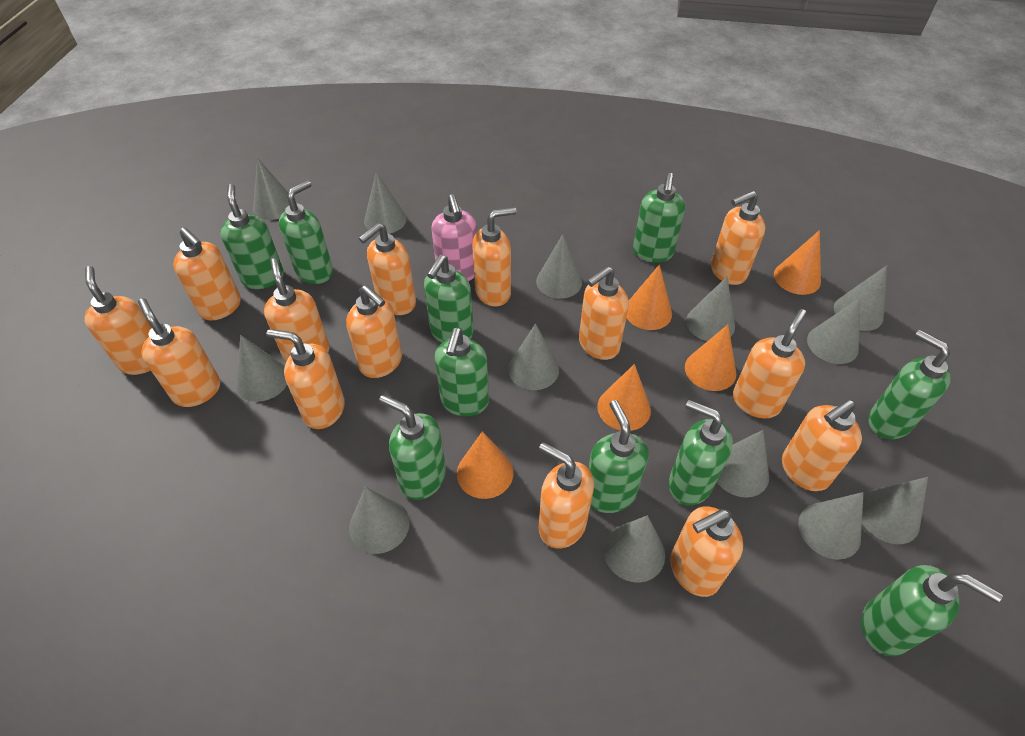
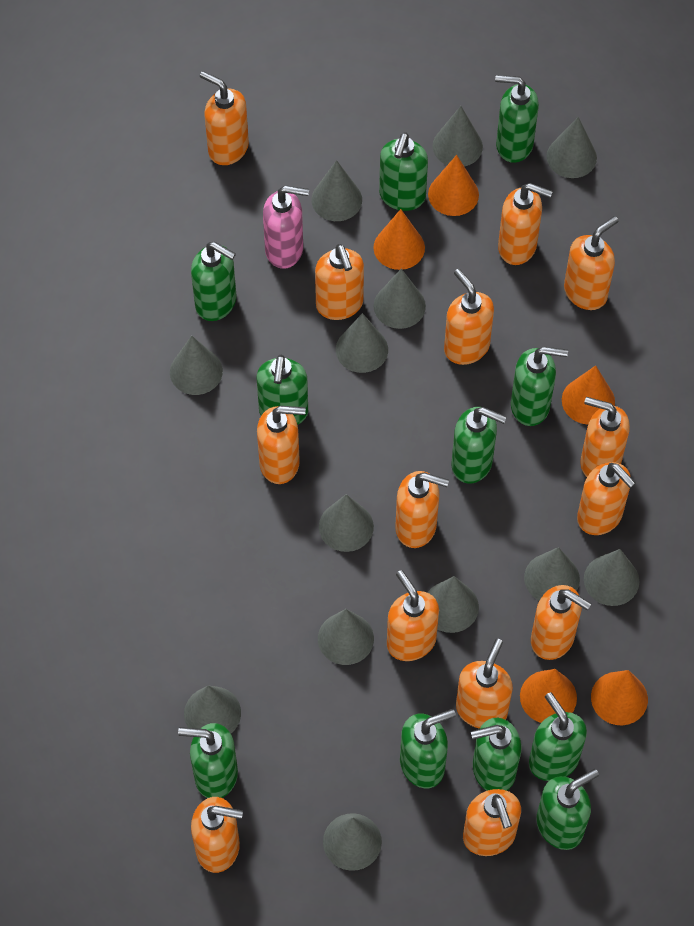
green soap dispenser: 10 -> 11

